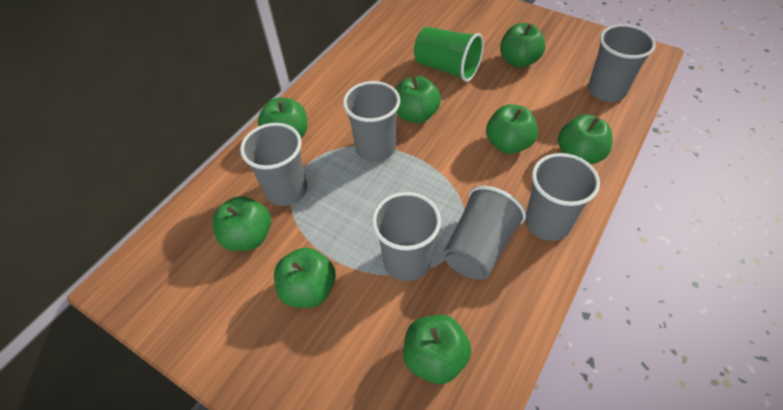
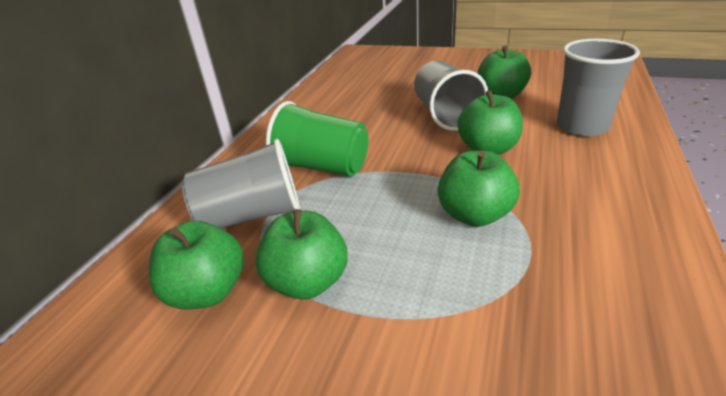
green apple: 8 -> 5
grey cup: 6 -> 3

